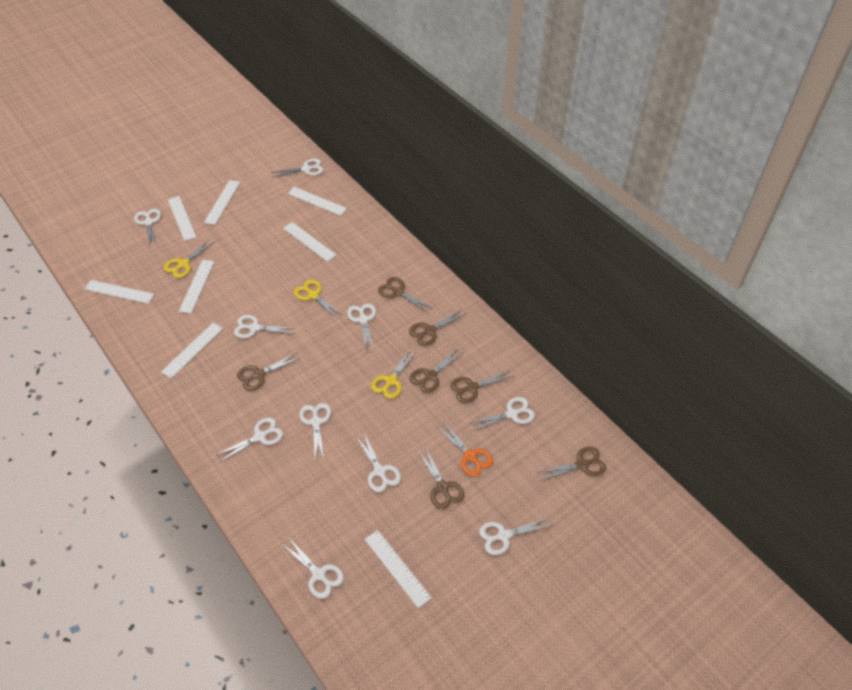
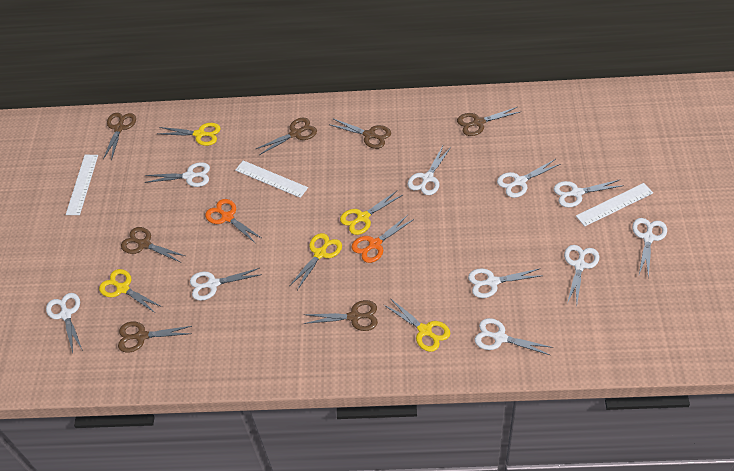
orange scissors: 1 -> 2
white ruler: 8 -> 3
yellow scissors: 3 -> 5

